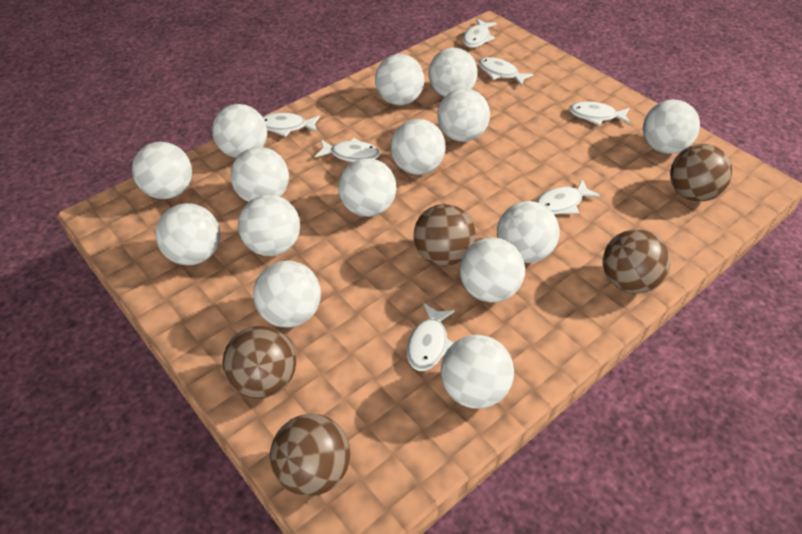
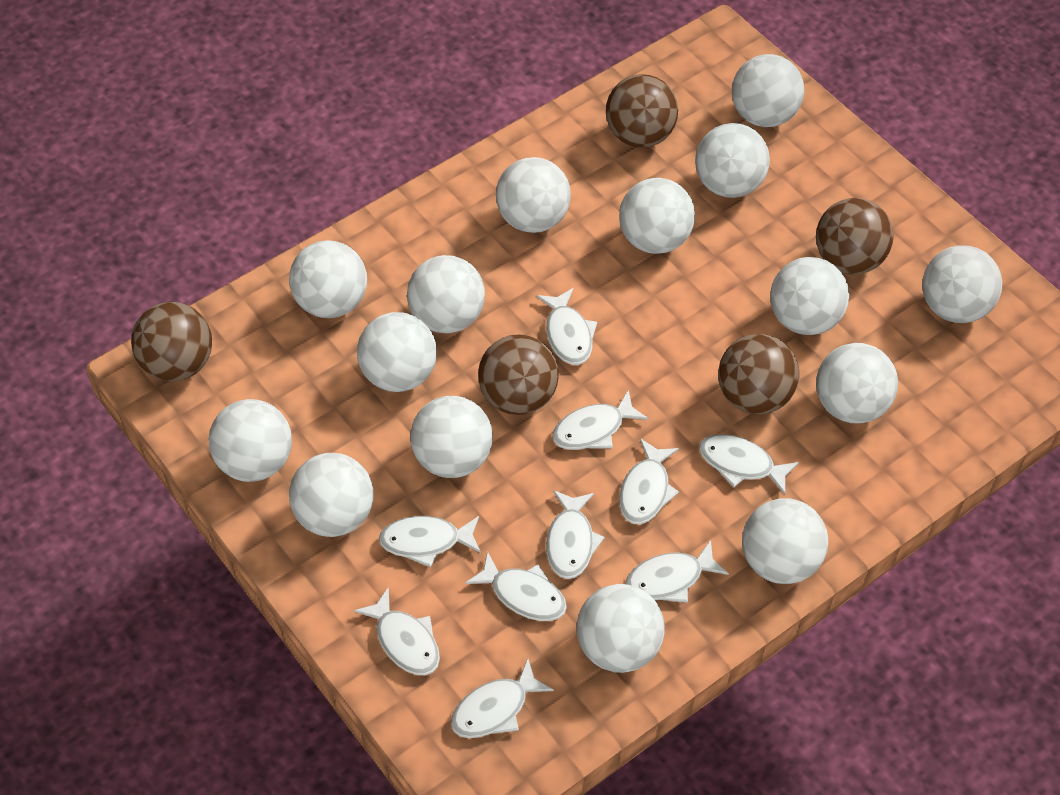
white fish: 7 -> 10

